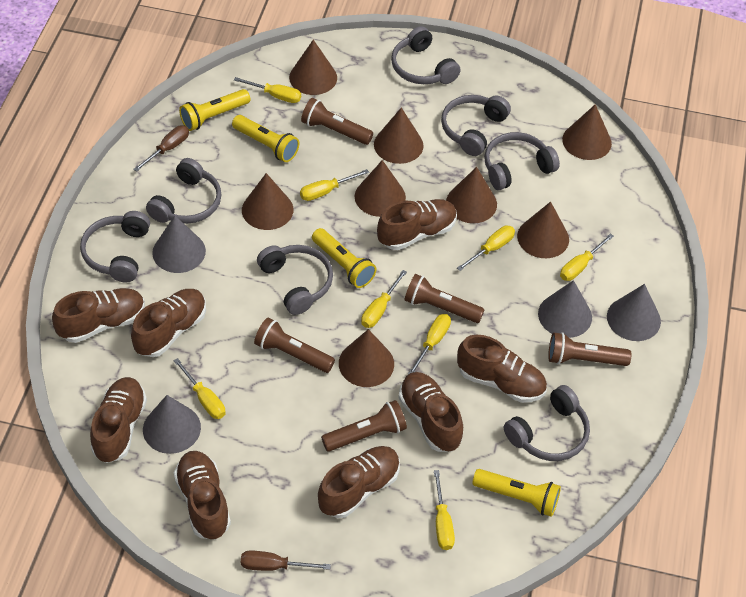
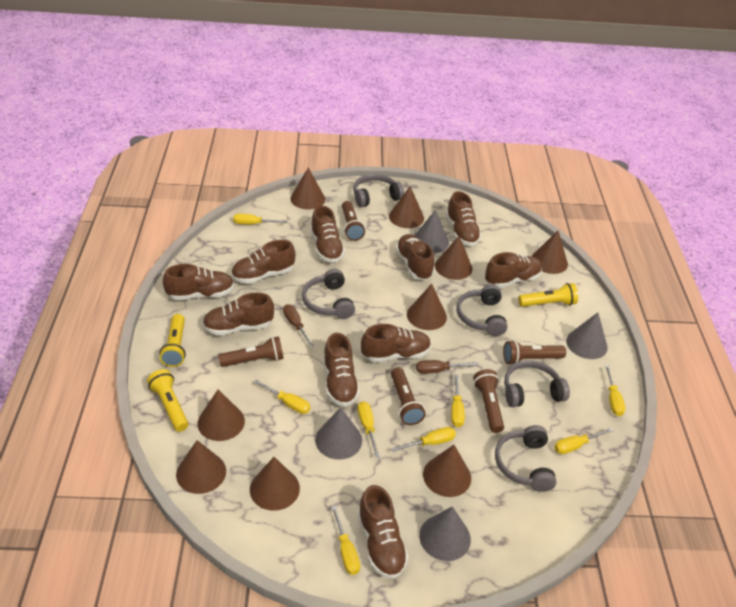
brown cone: 8 -> 9
brown shoe: 8 -> 10
grey headphones: 7 -> 5
yellow flashlight: 4 -> 3

